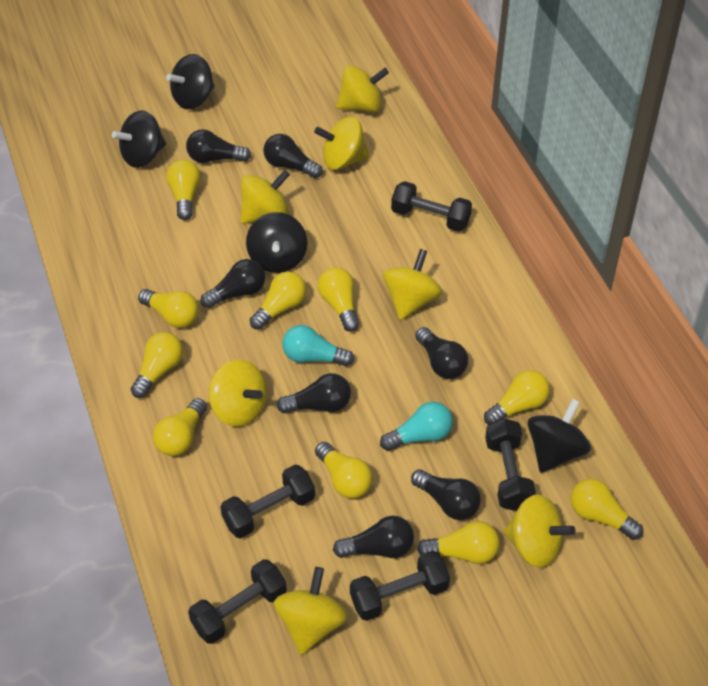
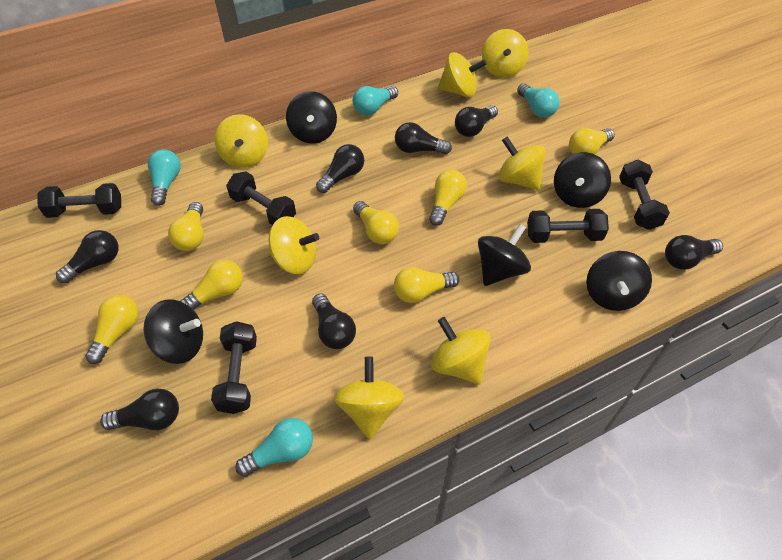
black spinning top: 4 -> 5
turquoise light bulb: 2 -> 4
yellow light bulb: 10 -> 7

